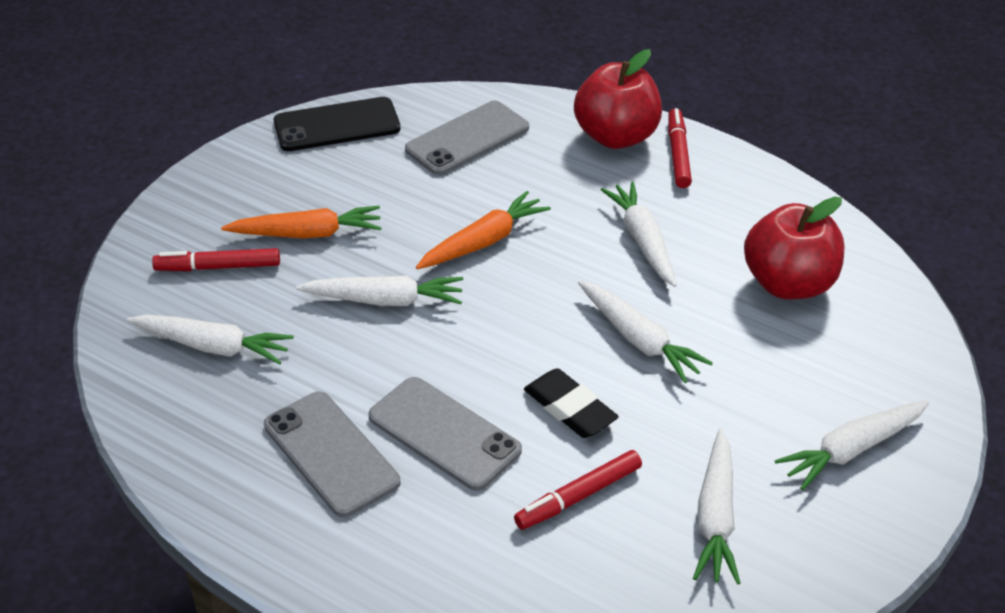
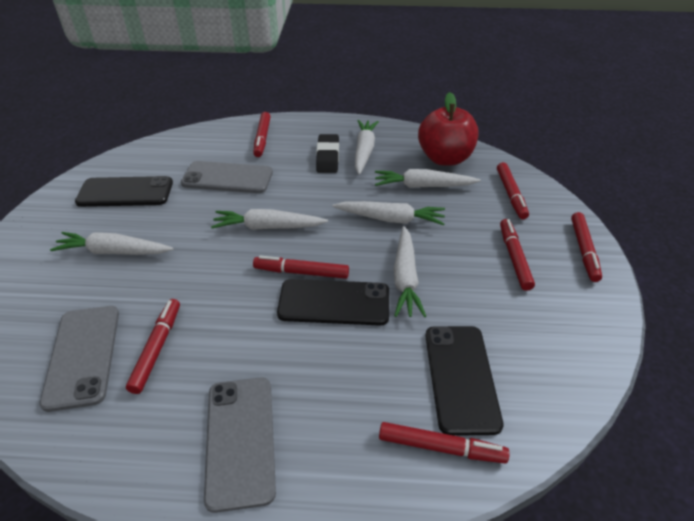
black phone: 1 -> 3
orange carrot: 2 -> 0
red apple: 2 -> 1
red marker: 3 -> 7

